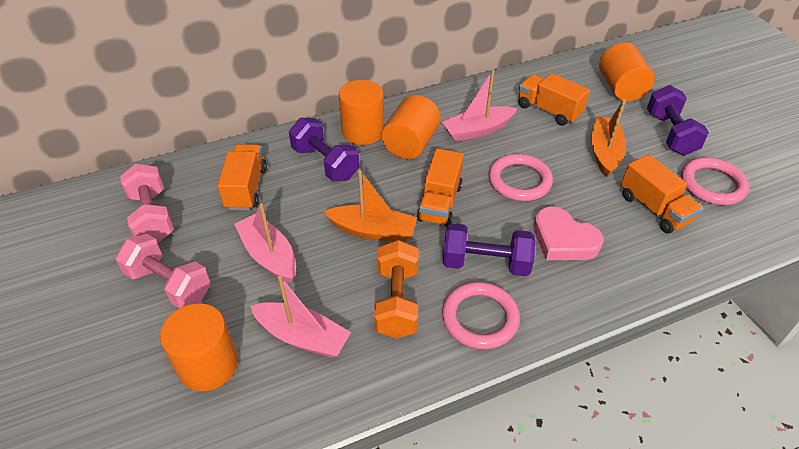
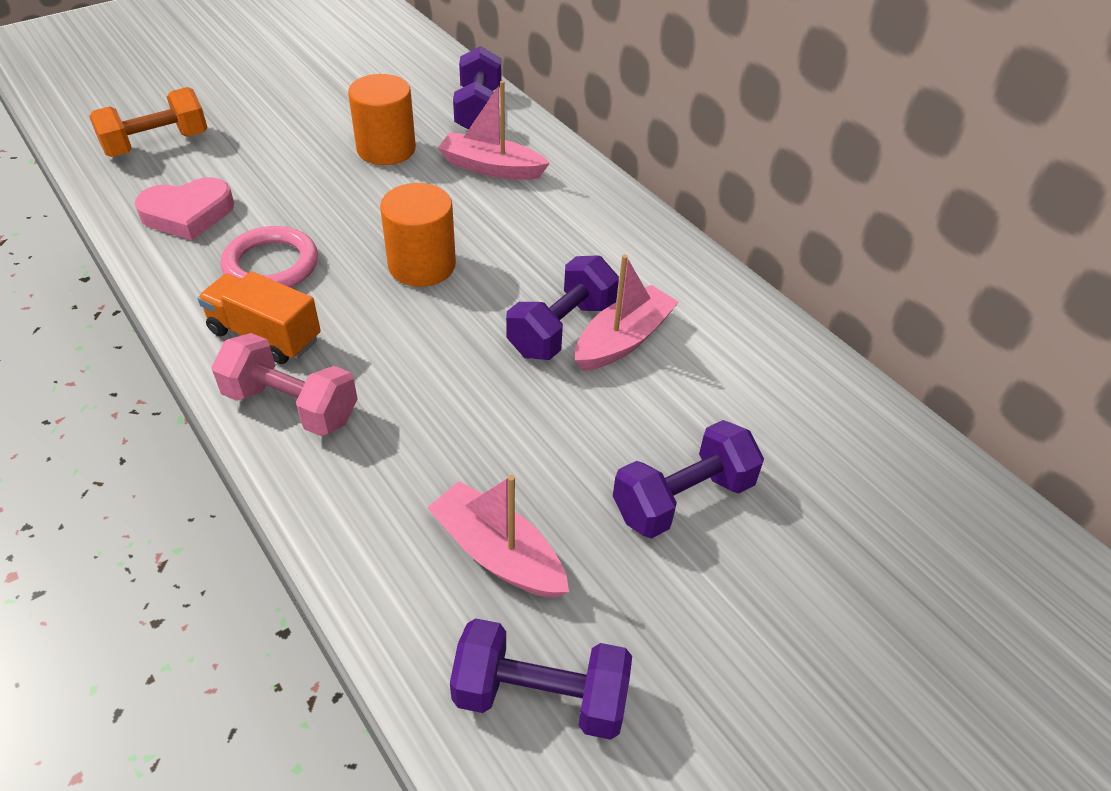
orange boat: 2 -> 0
orange cylinder: 4 -> 2
orange truck: 4 -> 1
pink dumbbell: 2 -> 1
pink ring: 3 -> 1
purple dumbbell: 3 -> 4

